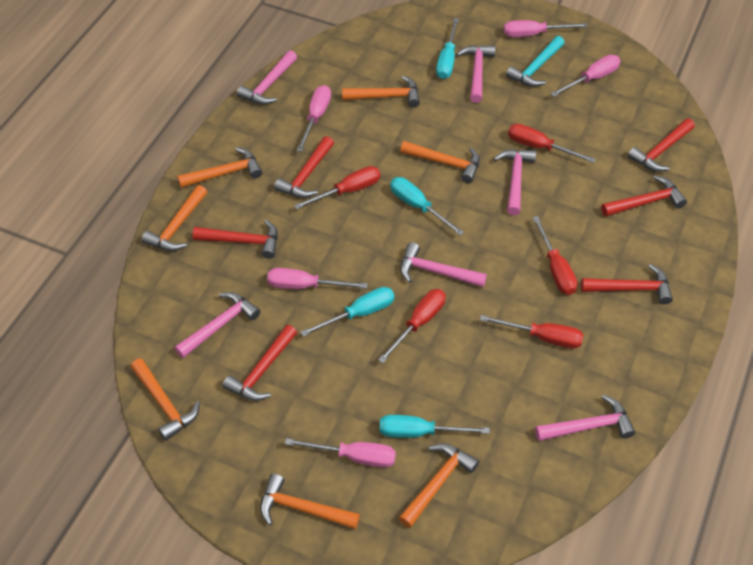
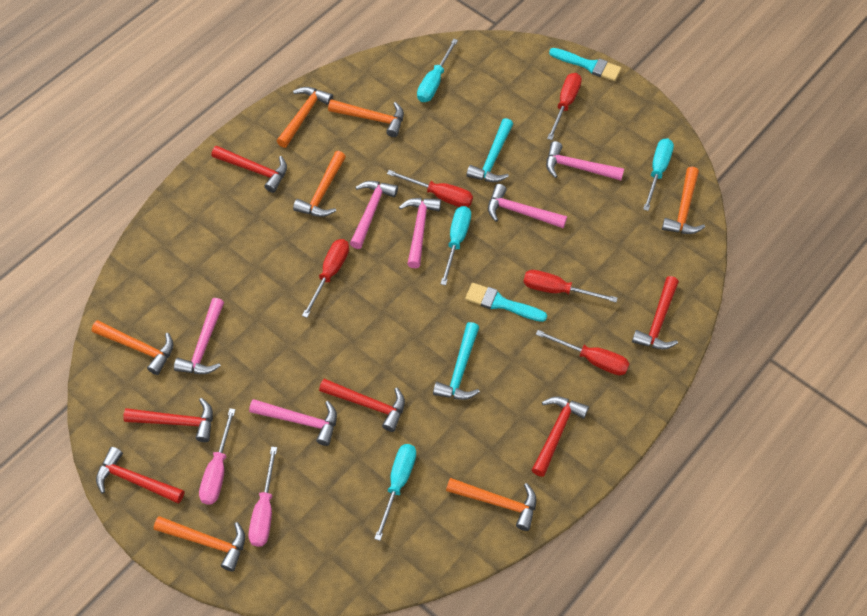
pink screwdriver: 5 -> 2
turquoise brush: 0 -> 2
turquoise hammer: 1 -> 2

